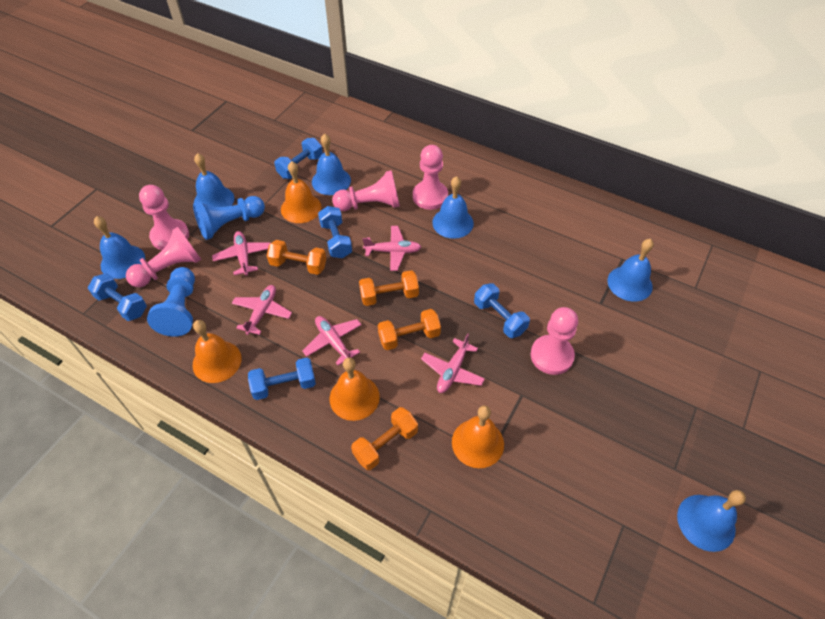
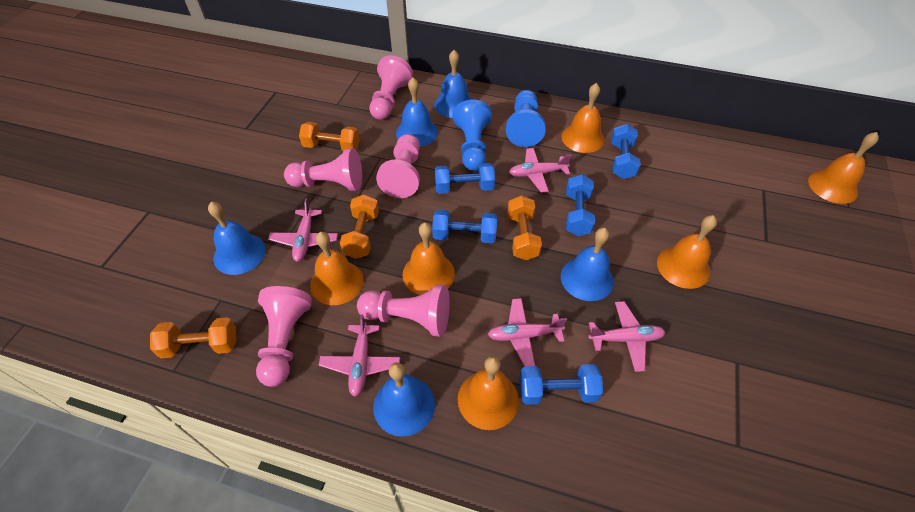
blue bell: 6 -> 5
orange bell: 4 -> 6

